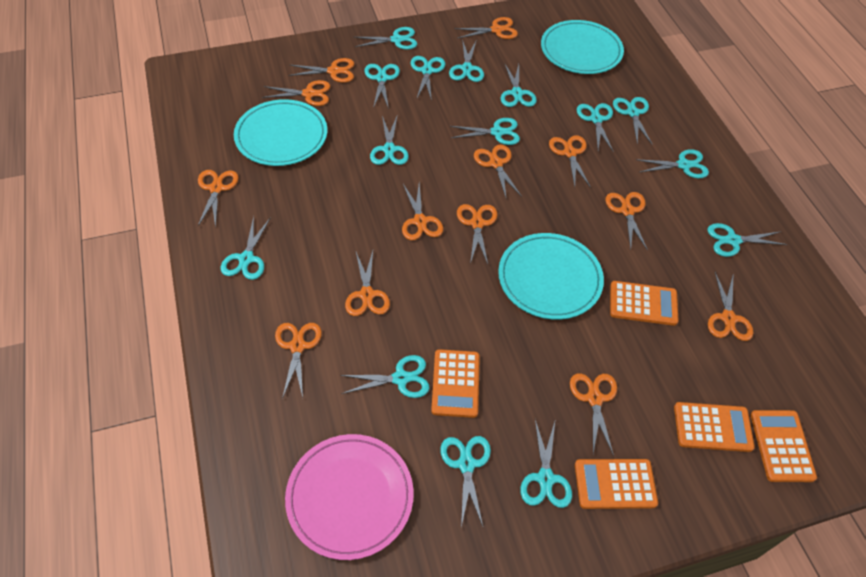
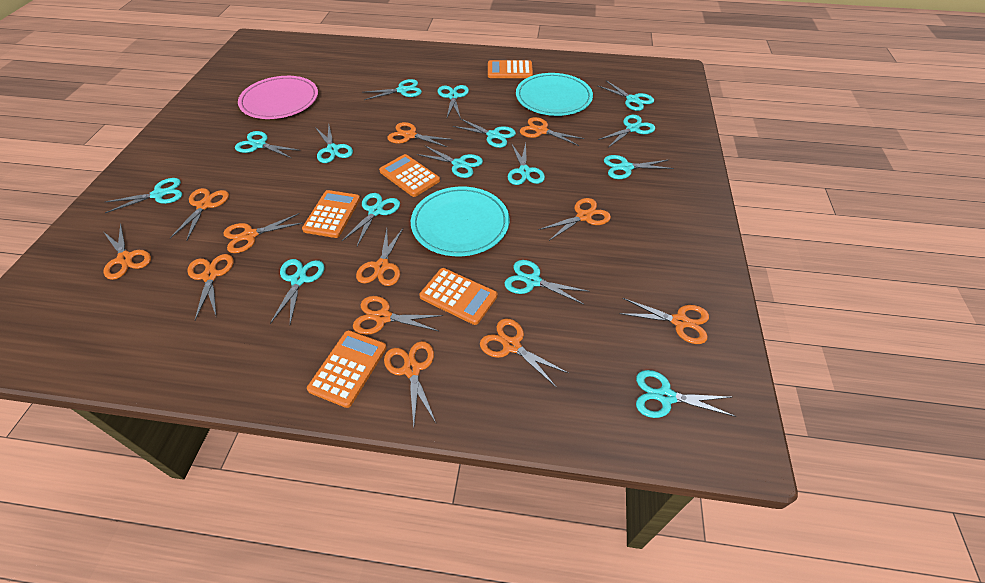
orange scissors: 13 -> 12
turquoise plate: 3 -> 2

